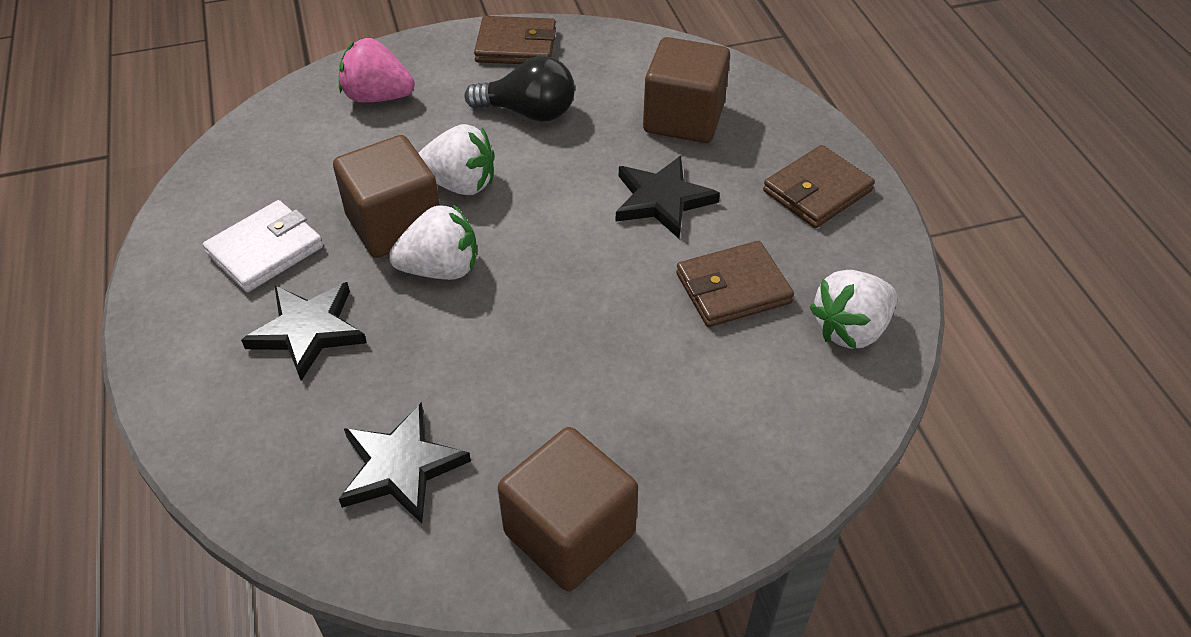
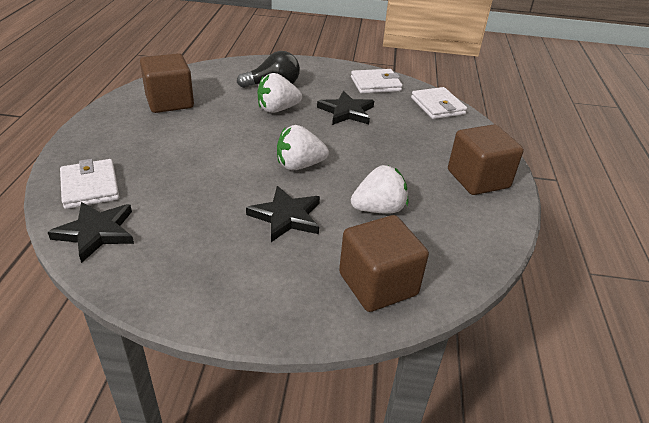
brown wallet: 3 -> 0
pink strawberry: 1 -> 0
white wallet: 1 -> 3

